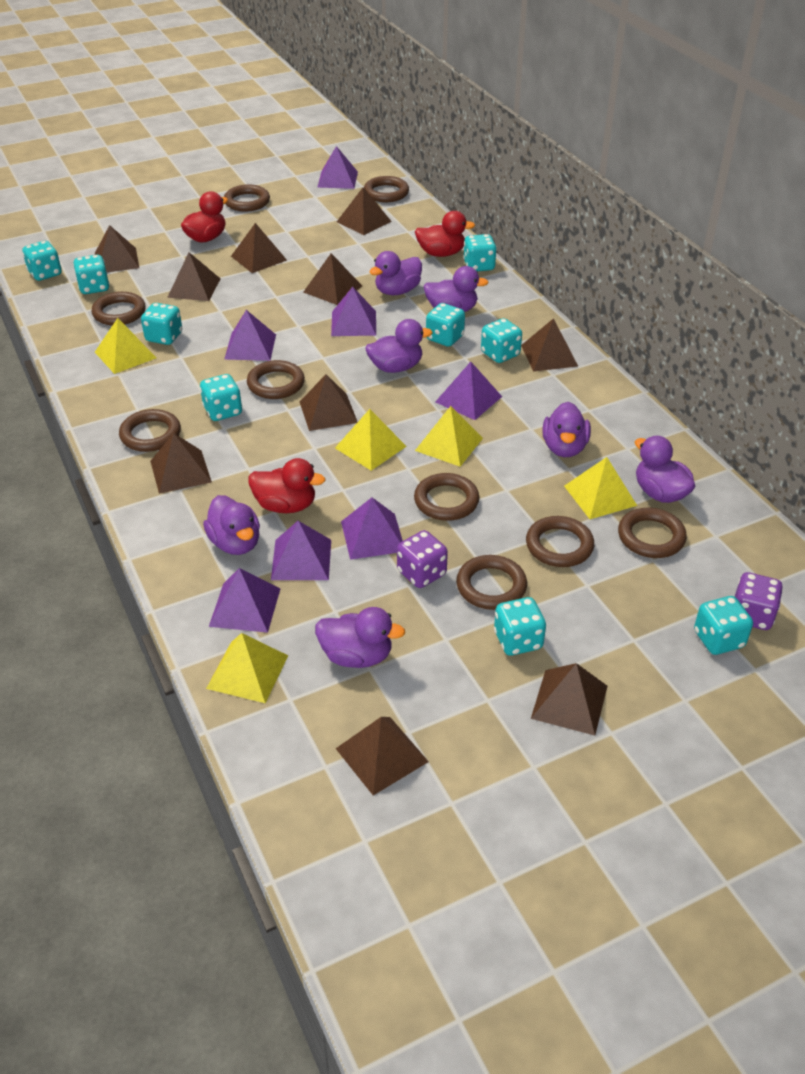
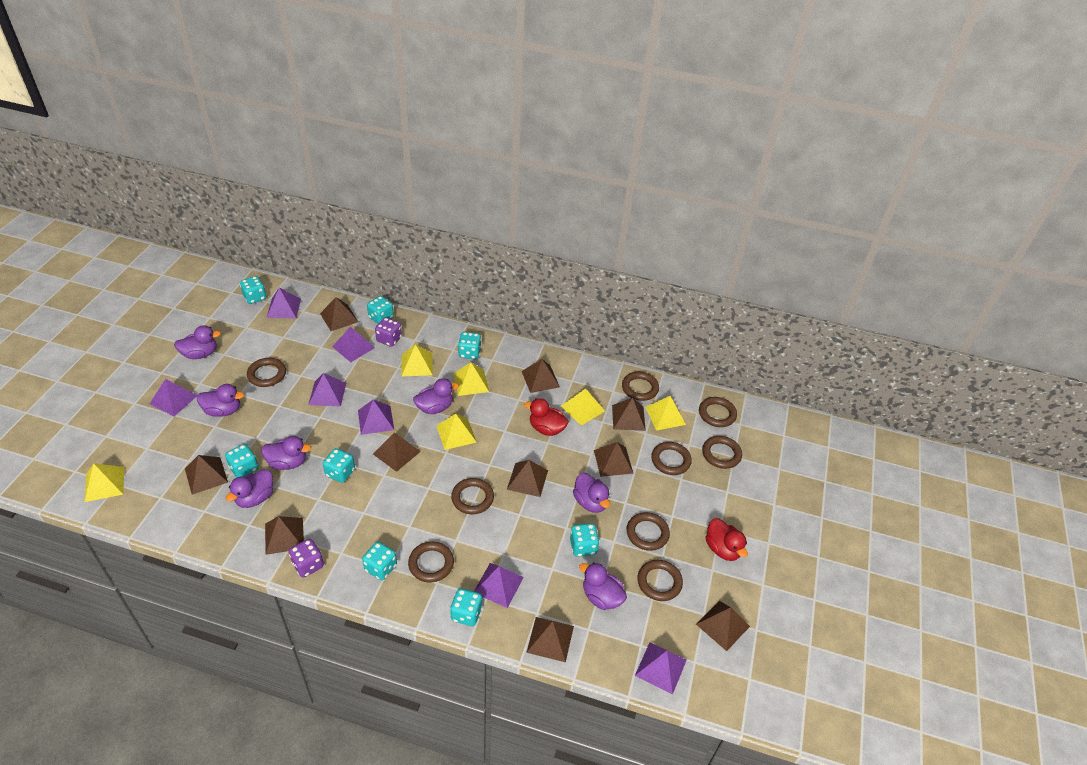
red duck: 3 -> 2
turquoise dice: 9 -> 8
yellow pyramid: 5 -> 6

